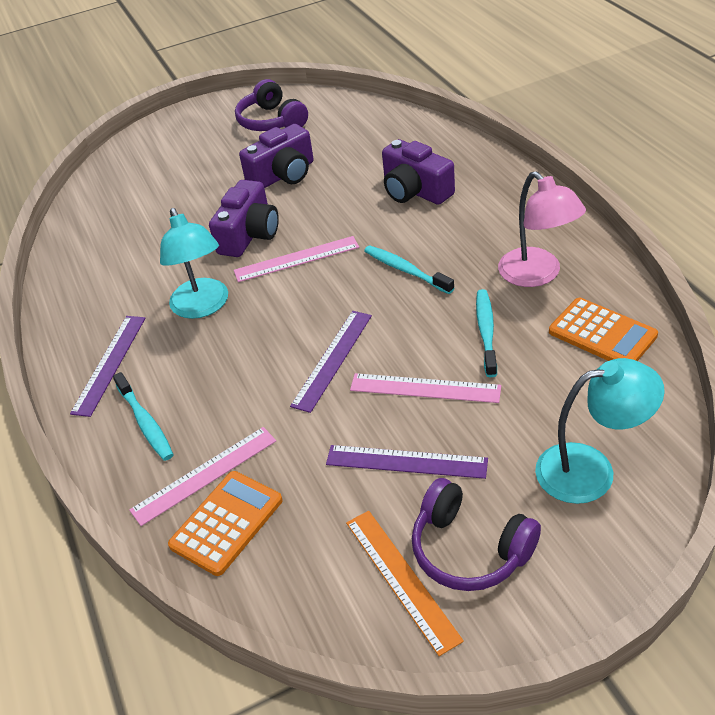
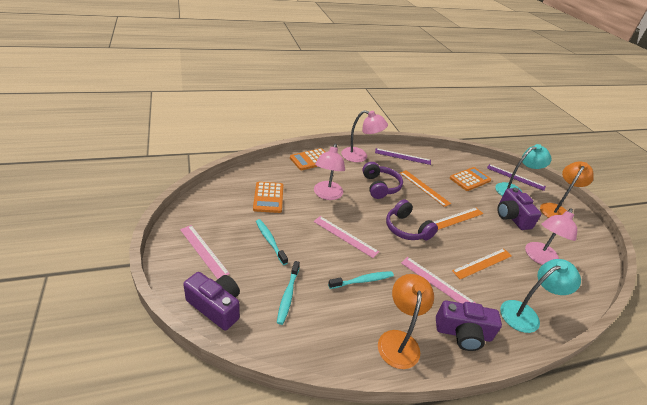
orange calculator: 2 -> 3
orange lamp: 0 -> 2
orange ruler: 1 -> 3
pink lamp: 1 -> 3
purple ruler: 3 -> 2

